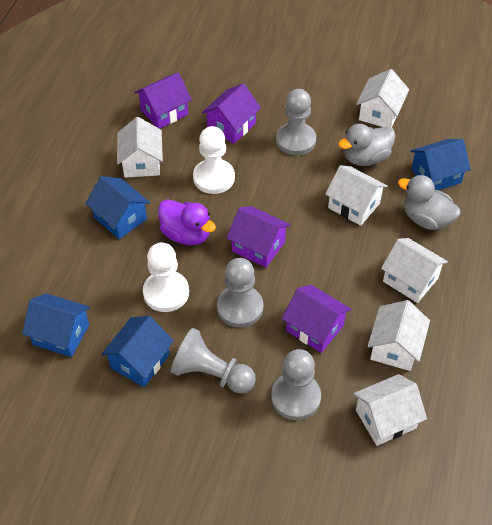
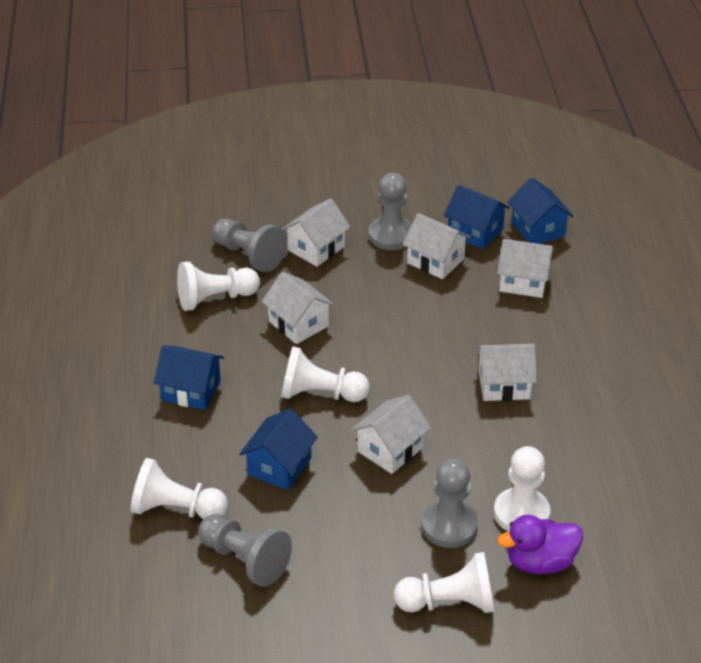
grey duck: 2 -> 0
purple house: 4 -> 0
white pawn: 2 -> 5

